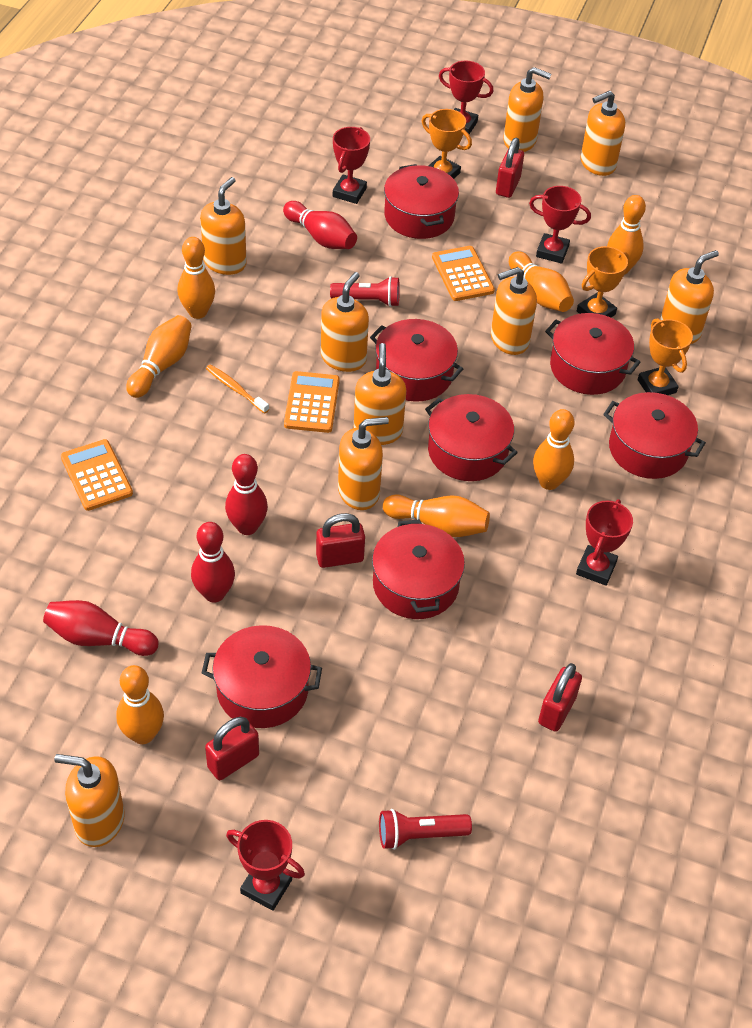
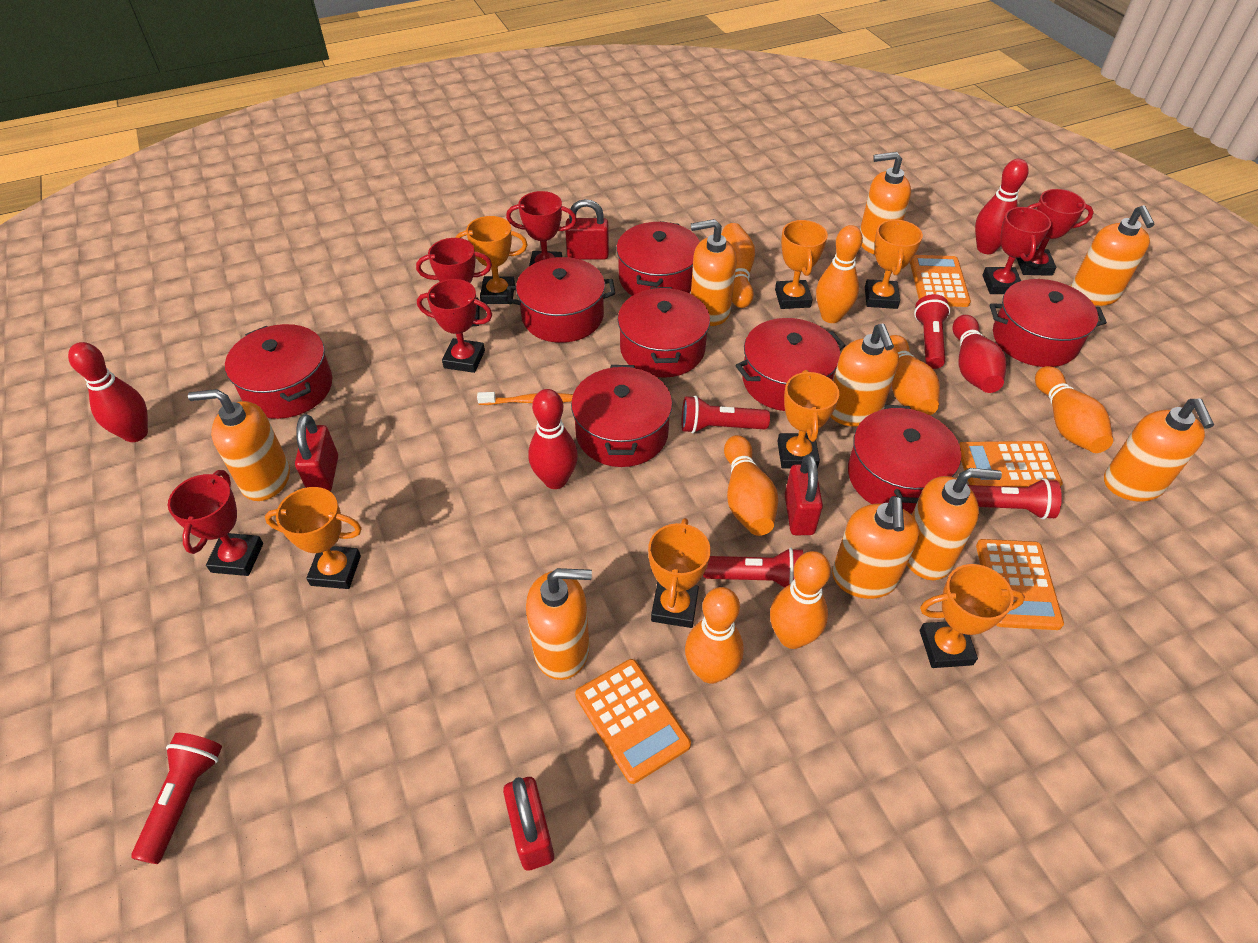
orange calculator: 3 -> 4
orange trophy: 3 -> 7
red flashlight: 2 -> 5
red pot: 7 -> 8
red trophy: 5 -> 6

